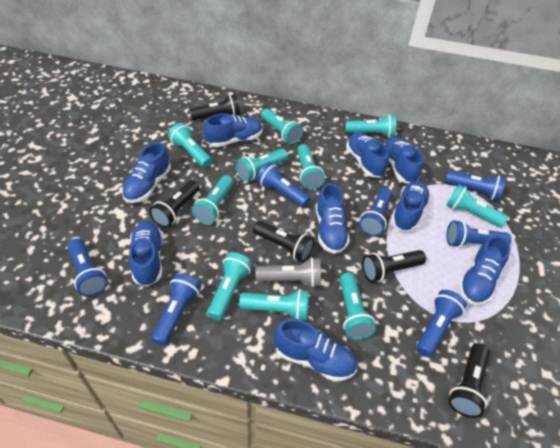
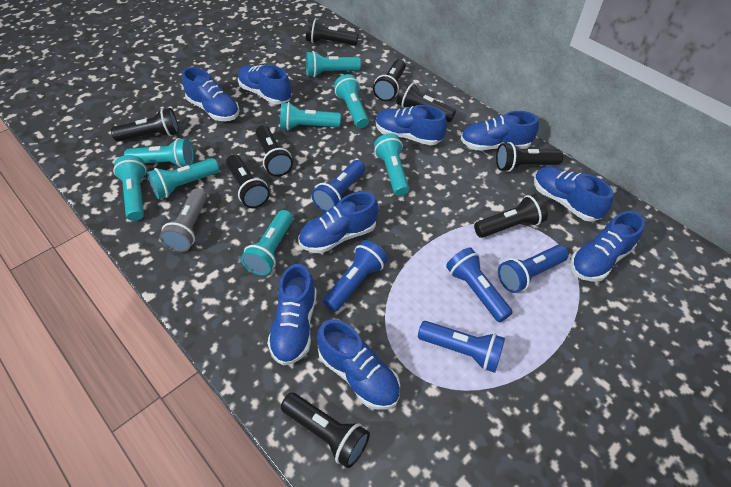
black flashlight: 5 -> 9
blue flashlight: 7 -> 5
turquoise flashlight: 10 -> 8

